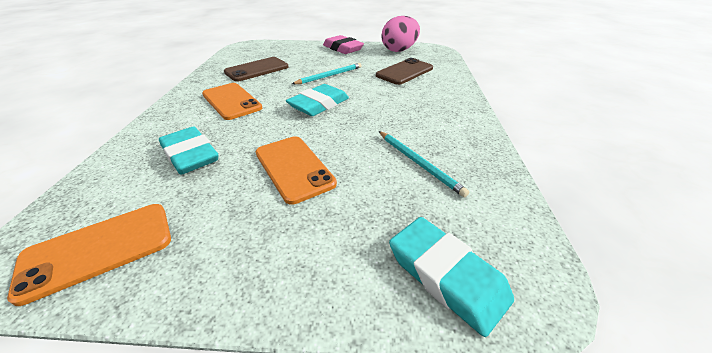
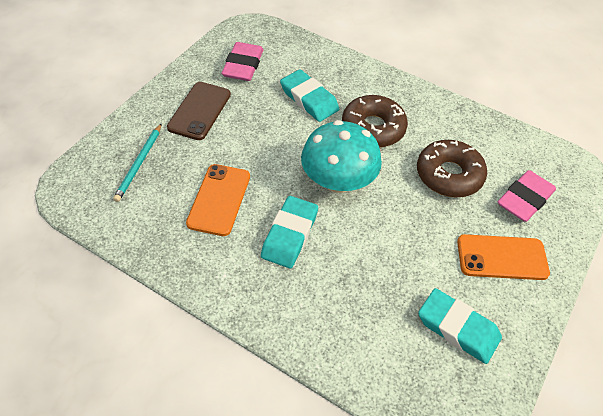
brown donut: 0 -> 2
brown phone: 2 -> 1
orange phone: 3 -> 2
pink egg: 1 -> 0
pink eraser: 1 -> 2
turquoise mushroom: 0 -> 1
turquoise pencil: 2 -> 1

